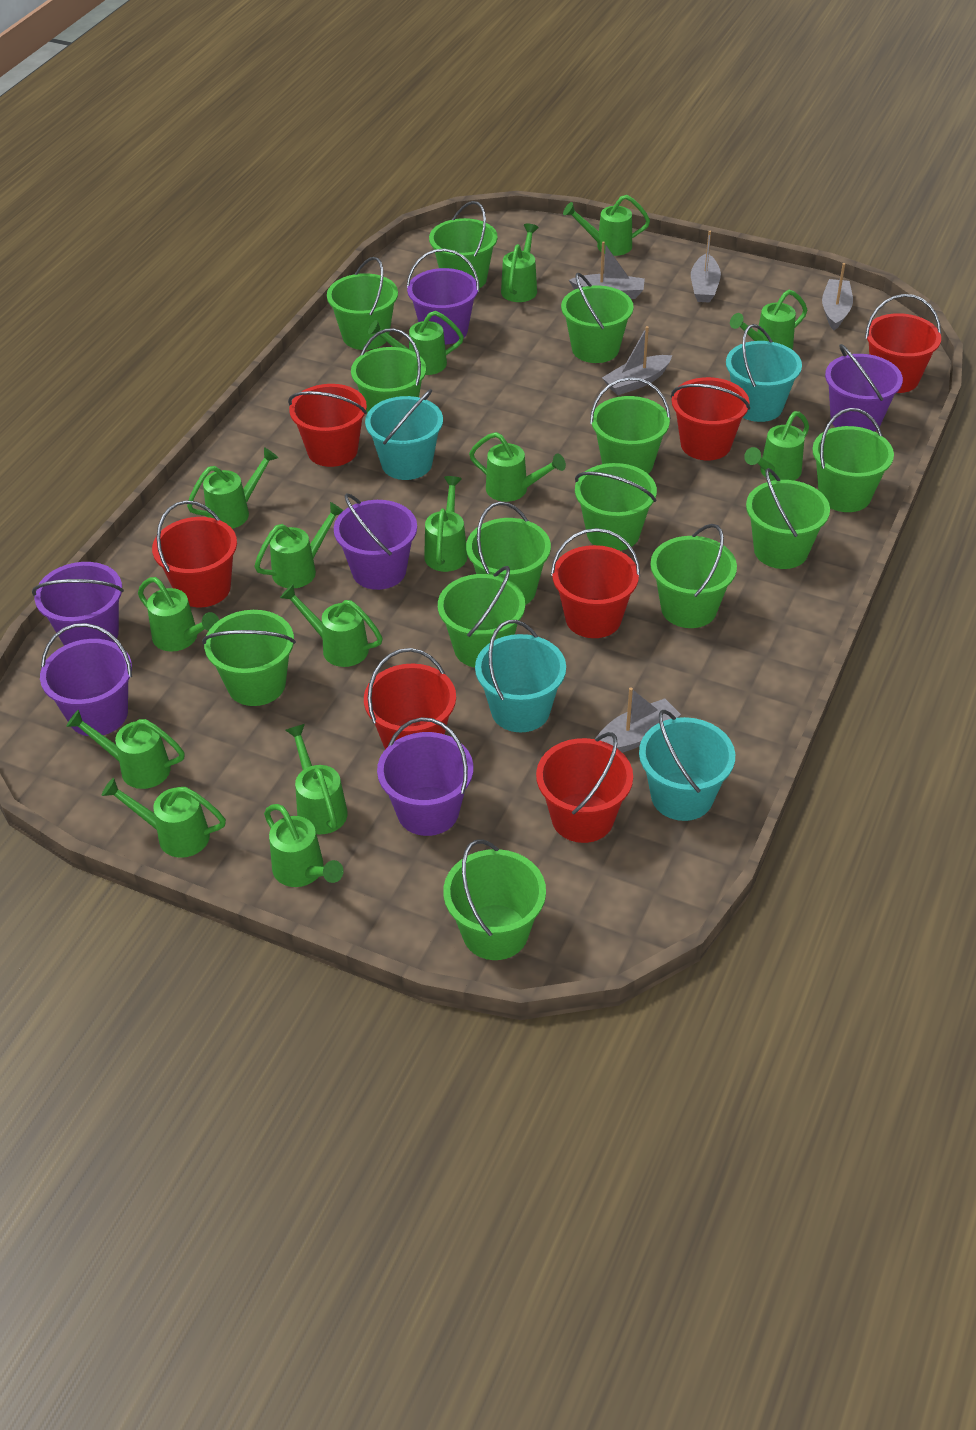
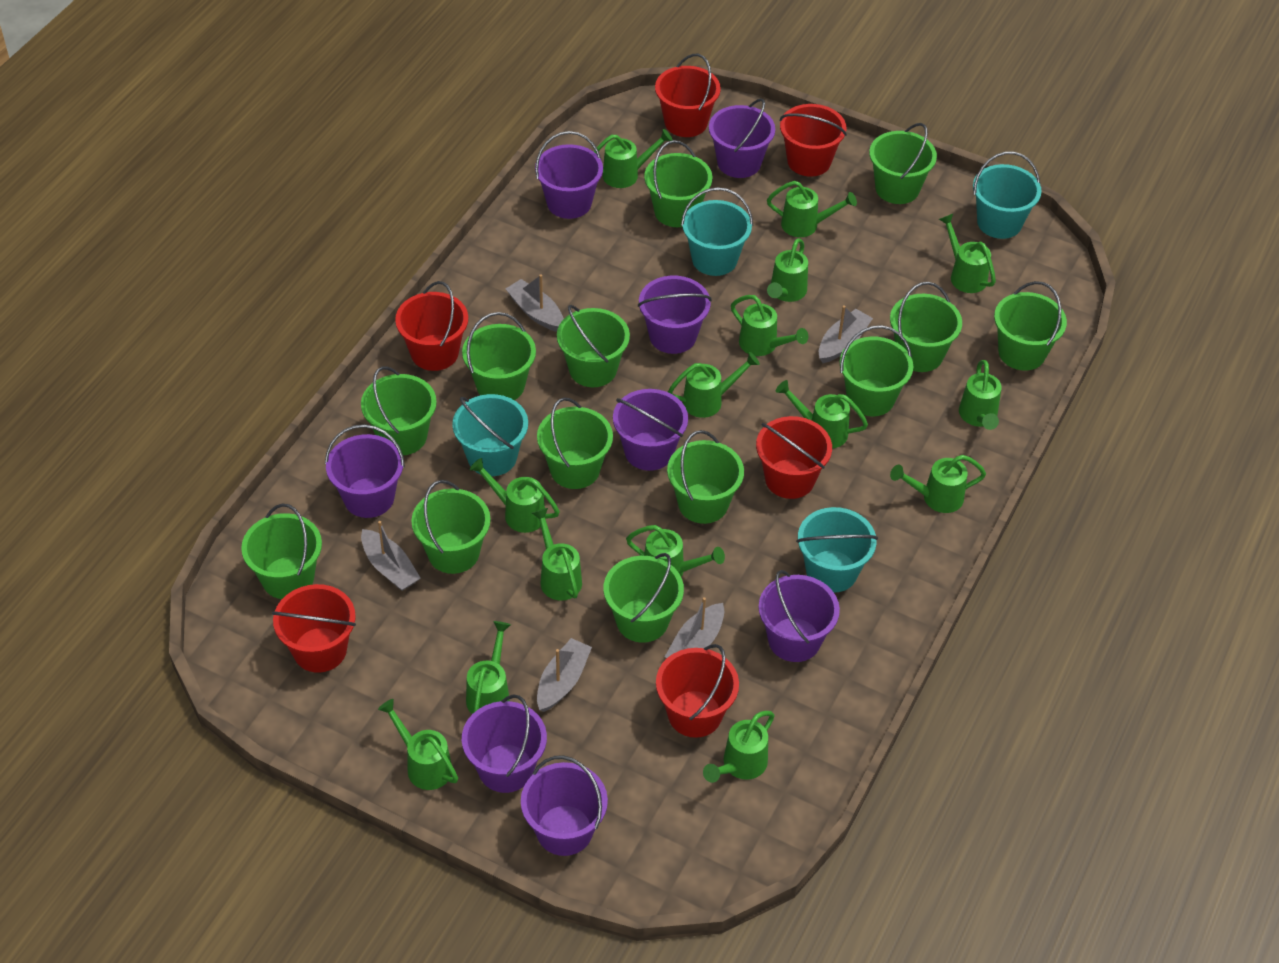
purple bucket: 6 -> 8
red bucket: 7 -> 6

